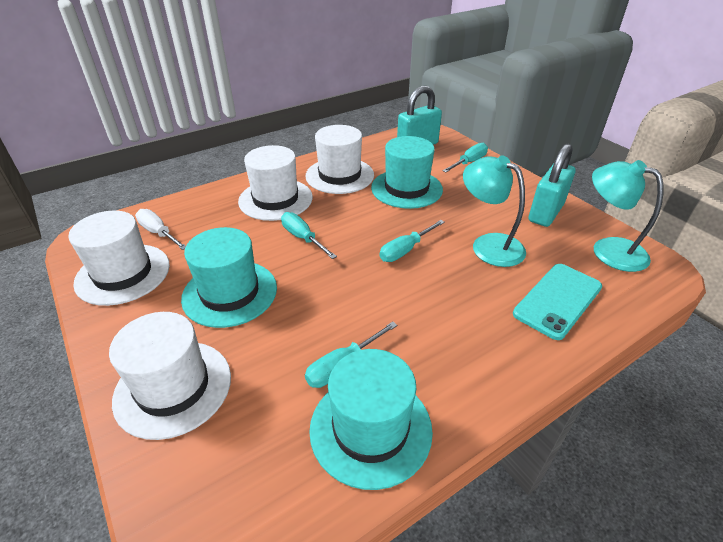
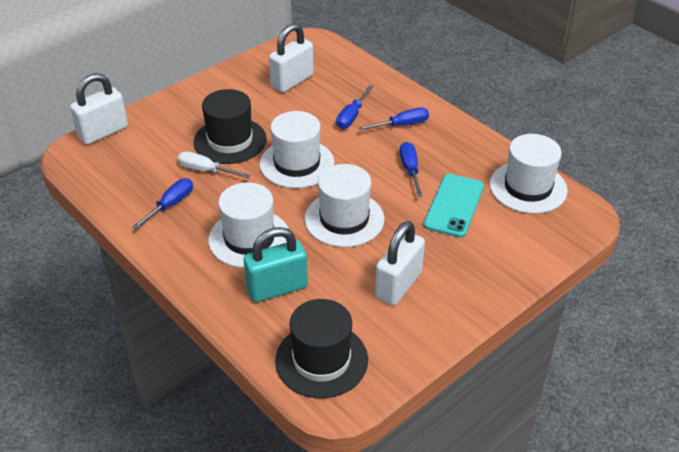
black hat: 0 -> 2
blue screwdriver: 0 -> 4
turquoise hat: 3 -> 0
turquoise lamp: 2 -> 0
turquoise padlock: 2 -> 1
turquoise screwdriver: 4 -> 0
white padlock: 0 -> 3

